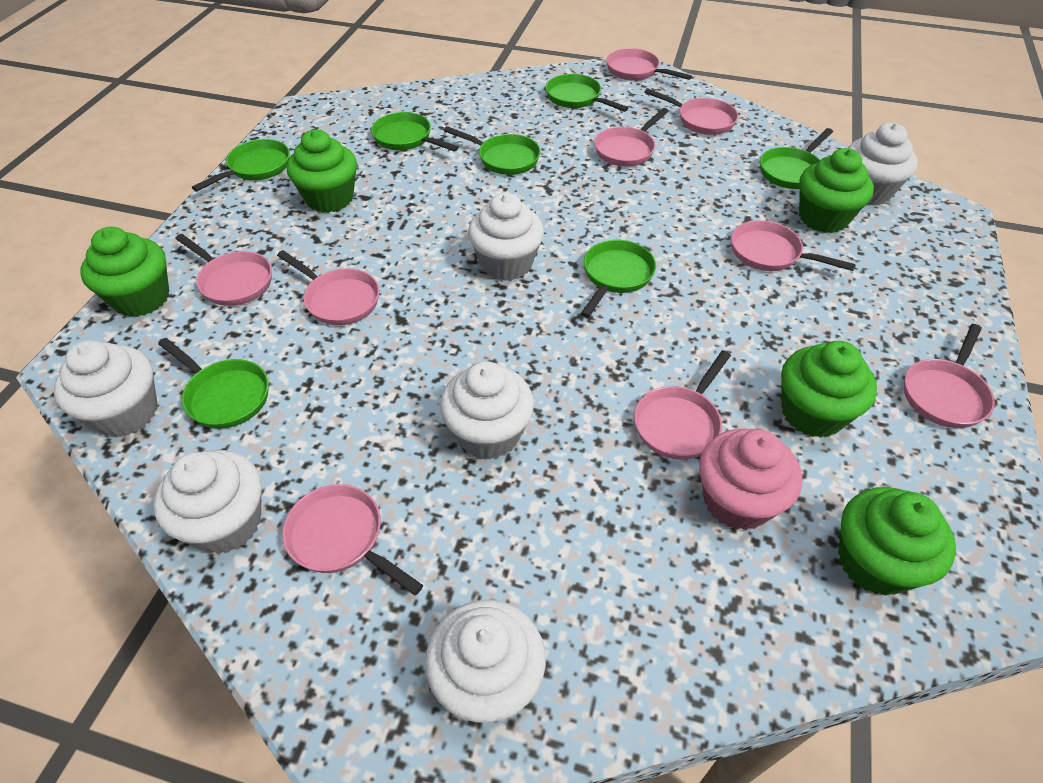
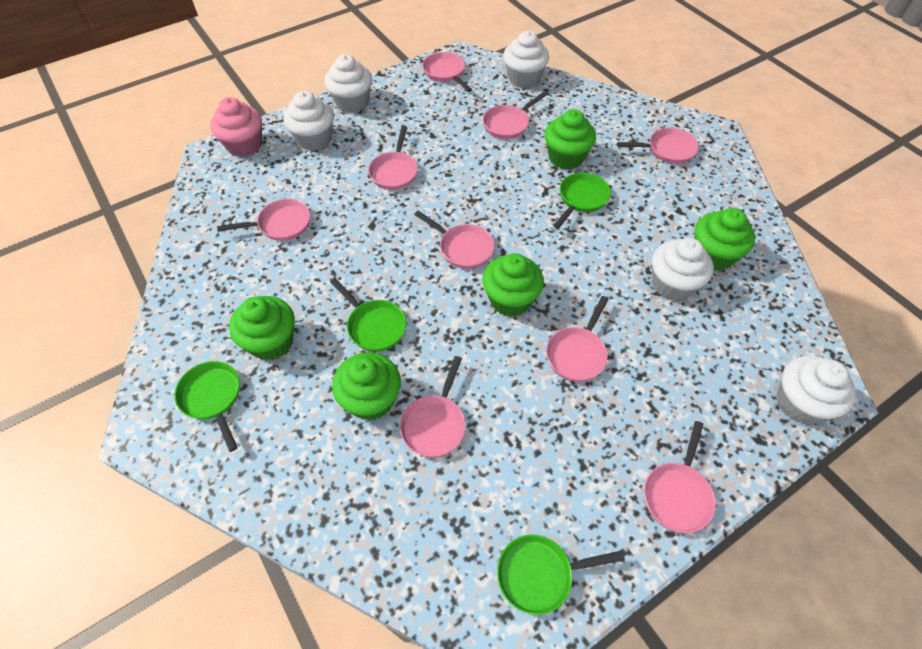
green pan: 7 -> 4
white cupcake: 6 -> 5

